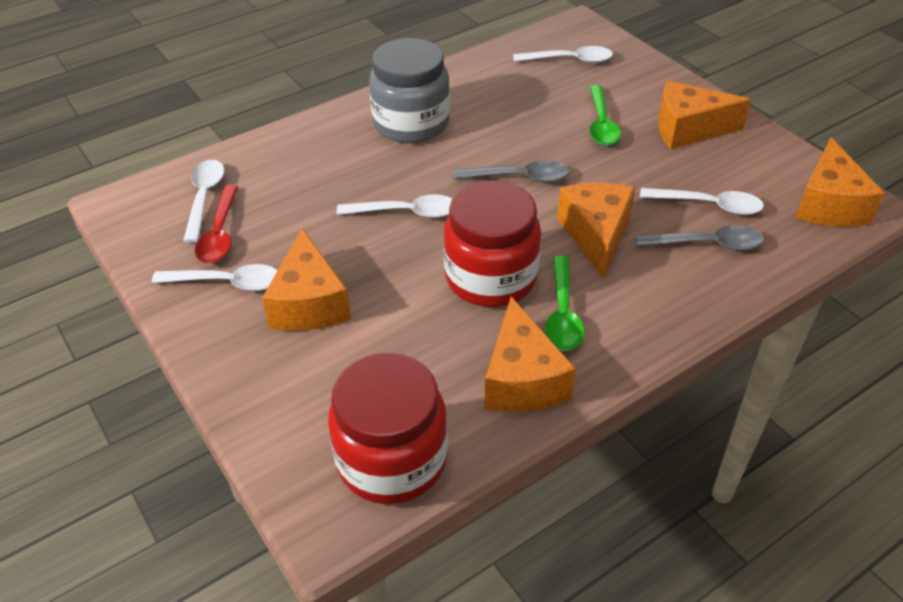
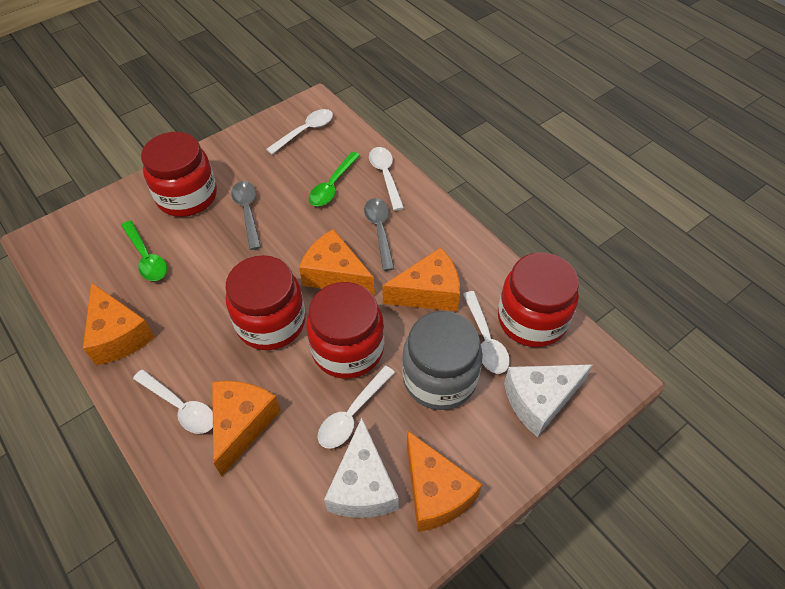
red jar: 2 -> 4
red spoon: 1 -> 0
white cheese: 0 -> 2

